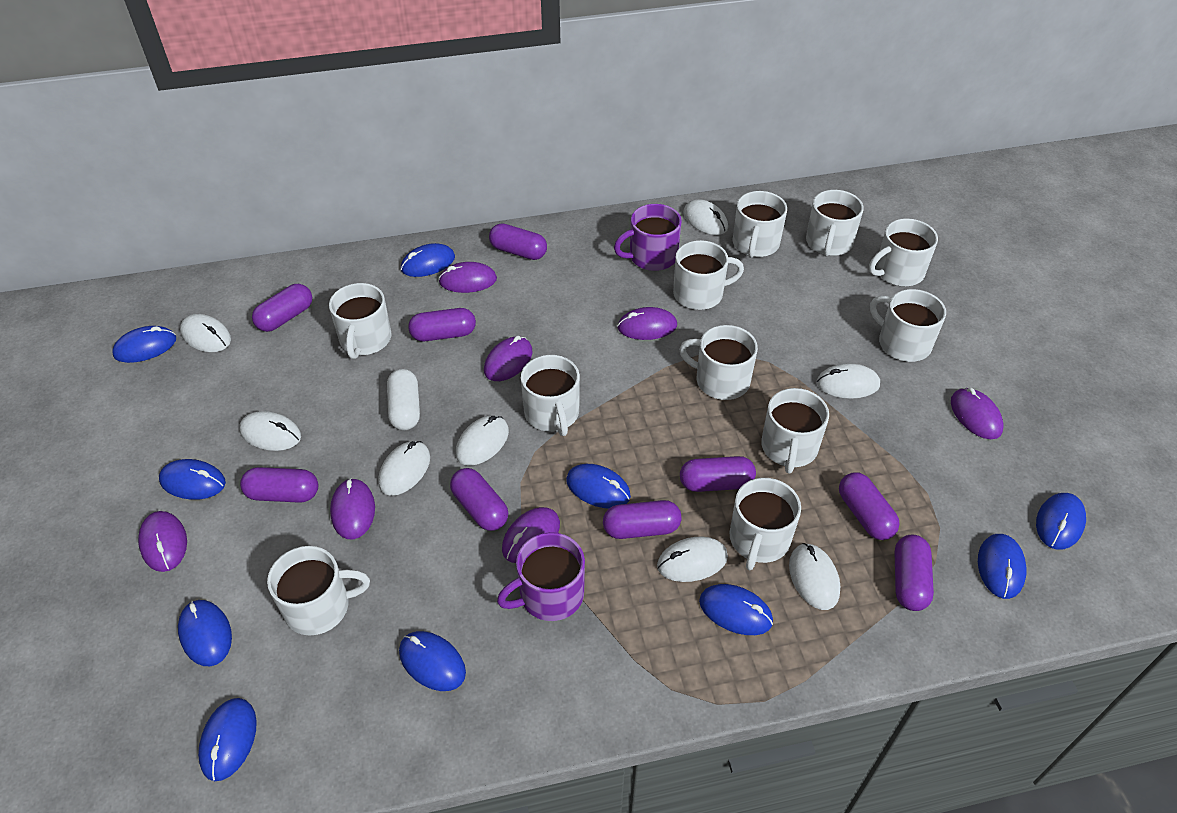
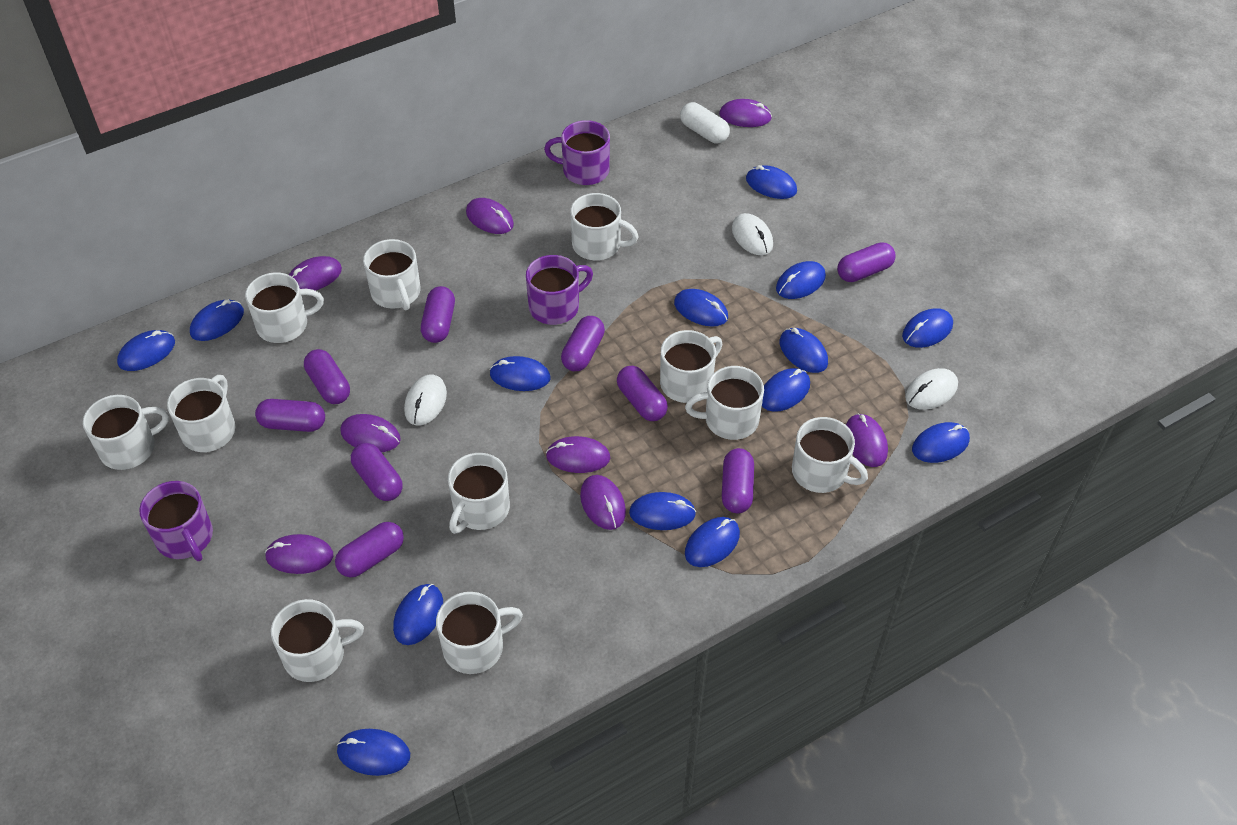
blue mouse: 10 -> 14
purple mouse: 7 -> 8
purple mug: 2 -> 3
white mouse: 8 -> 3

